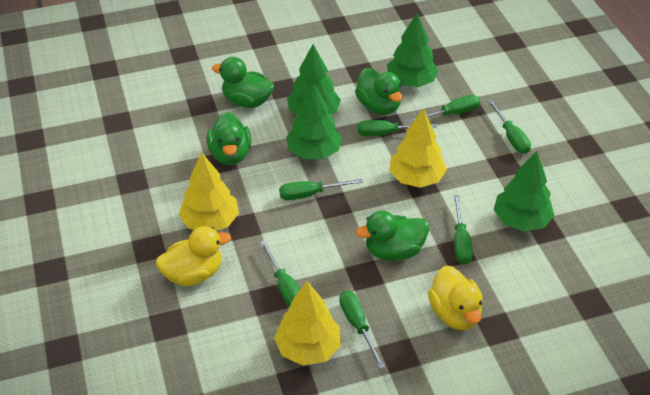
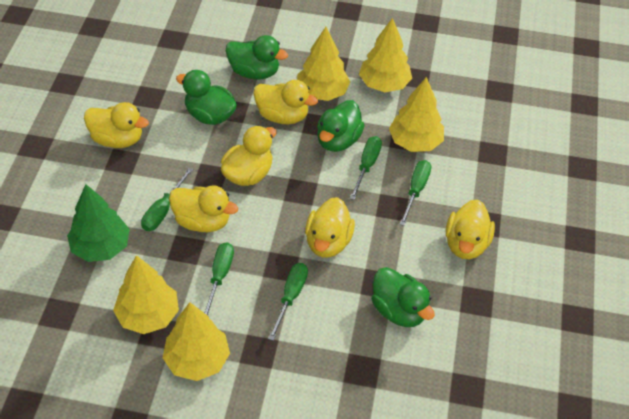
green screwdriver: 7 -> 5
green tree: 4 -> 1
yellow duck: 2 -> 6
yellow tree: 3 -> 5

